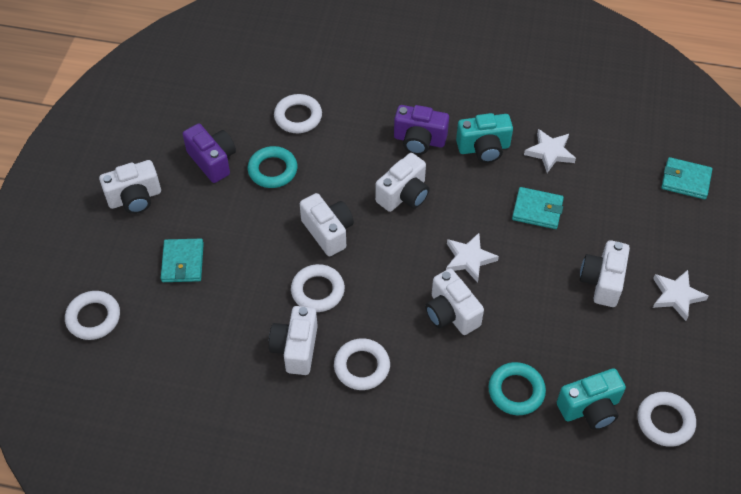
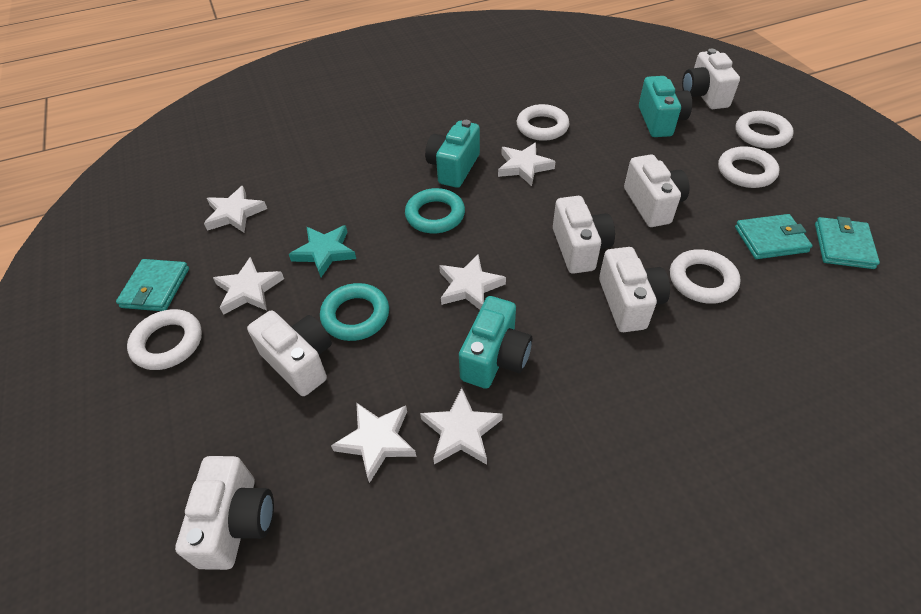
purple camera: 2 -> 0
turquoise camera: 2 -> 3
turquoise star: 0 -> 1
white star: 3 -> 6

